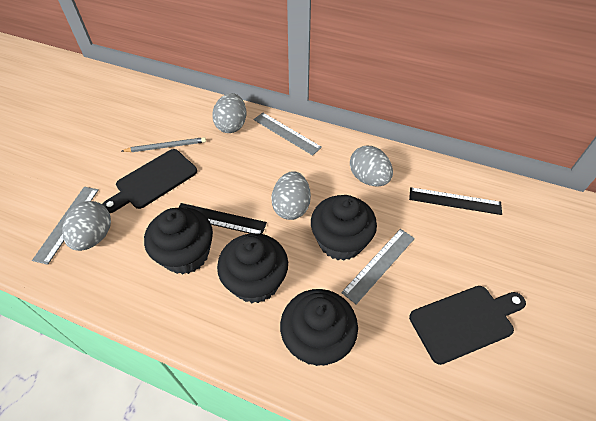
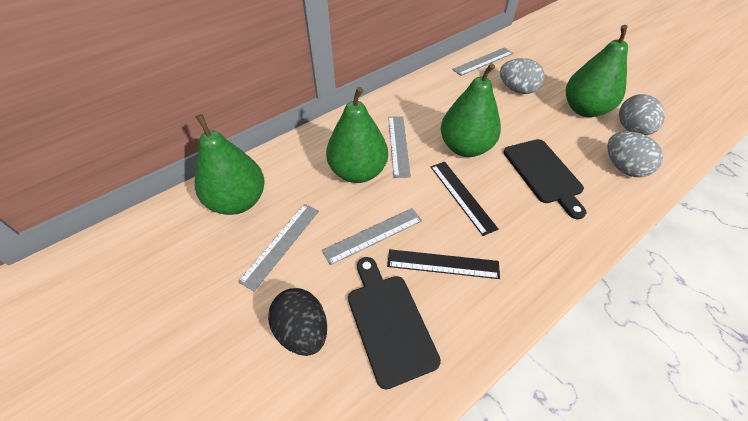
black cupcake: 4 -> 0
black egg: 0 -> 1
green pear: 0 -> 4
grey egg: 4 -> 3
grey pencil: 1 -> 0
grey ruler: 3 -> 4

